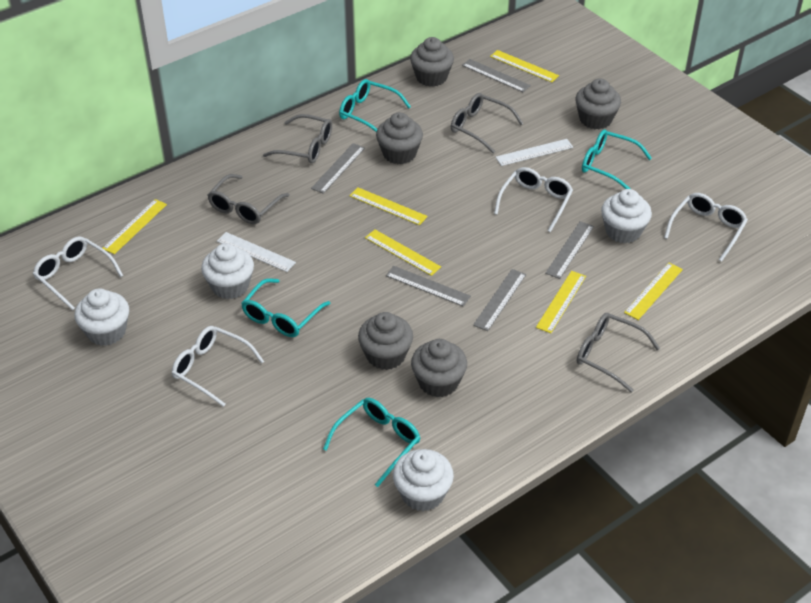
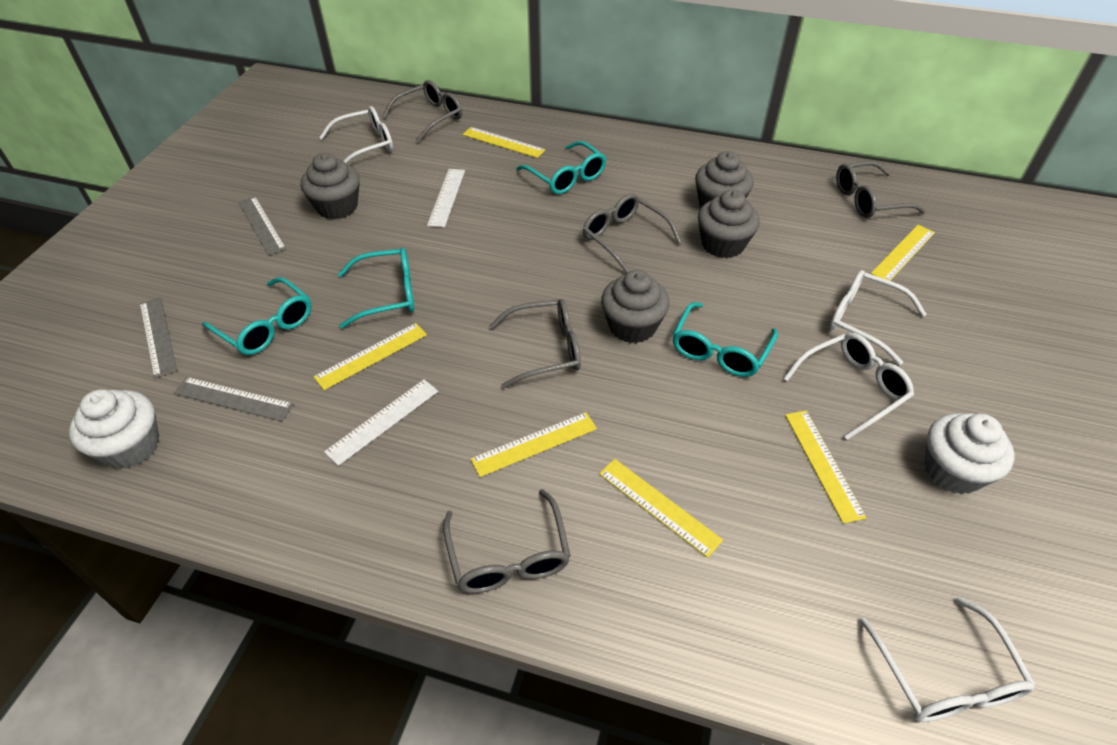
grey cupcake: 5 -> 4
grey glasses: 4 -> 5
grey ruler: 5 -> 3
white cupcake: 4 -> 2

